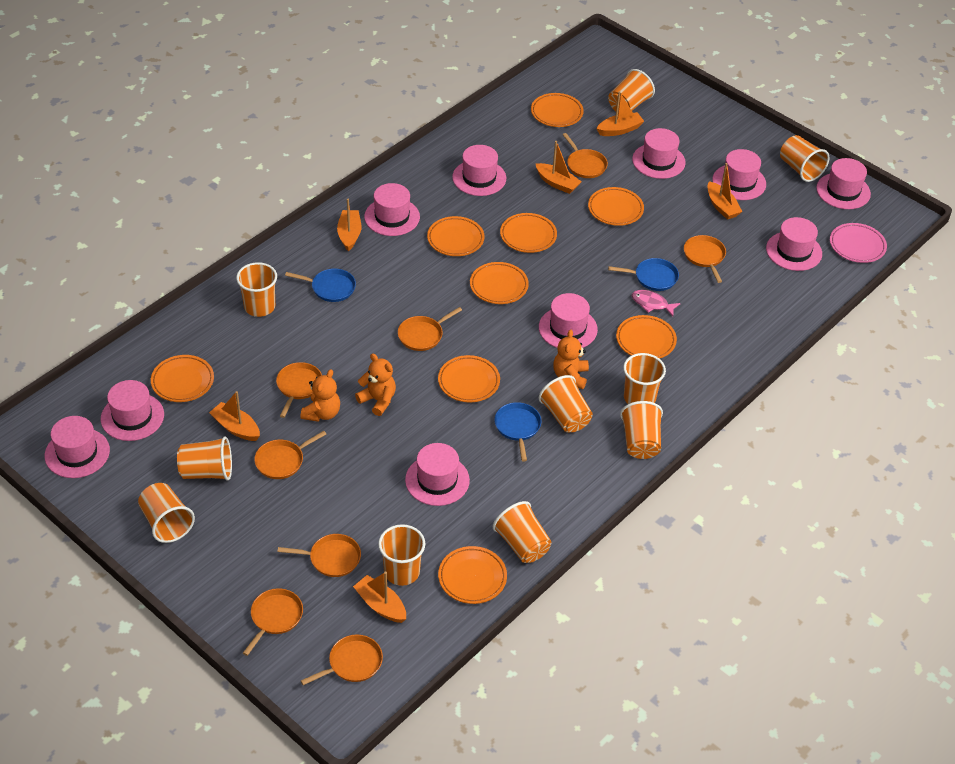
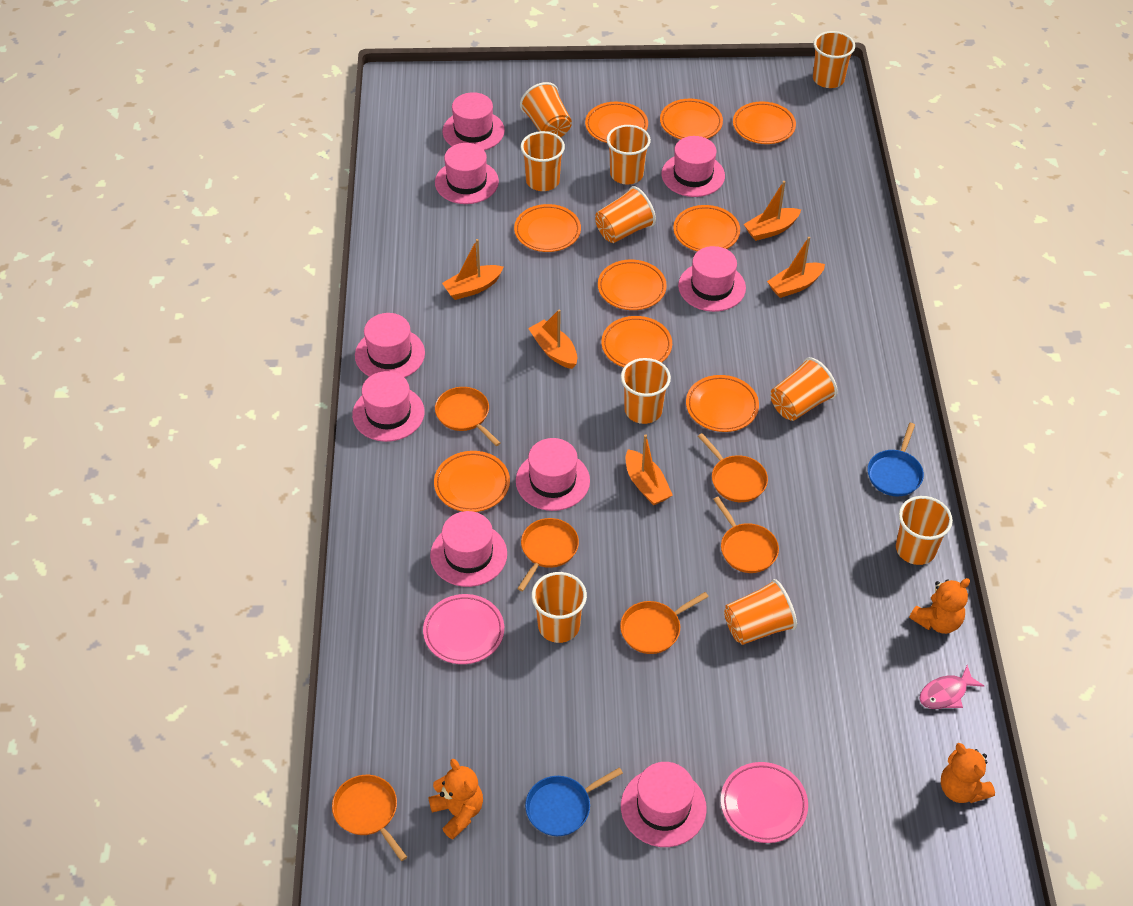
blue pan: 3 -> 2
orange boat: 6 -> 5
orange pan: 8 -> 6
pink hat: 10 -> 9
pink plate: 1 -> 2

